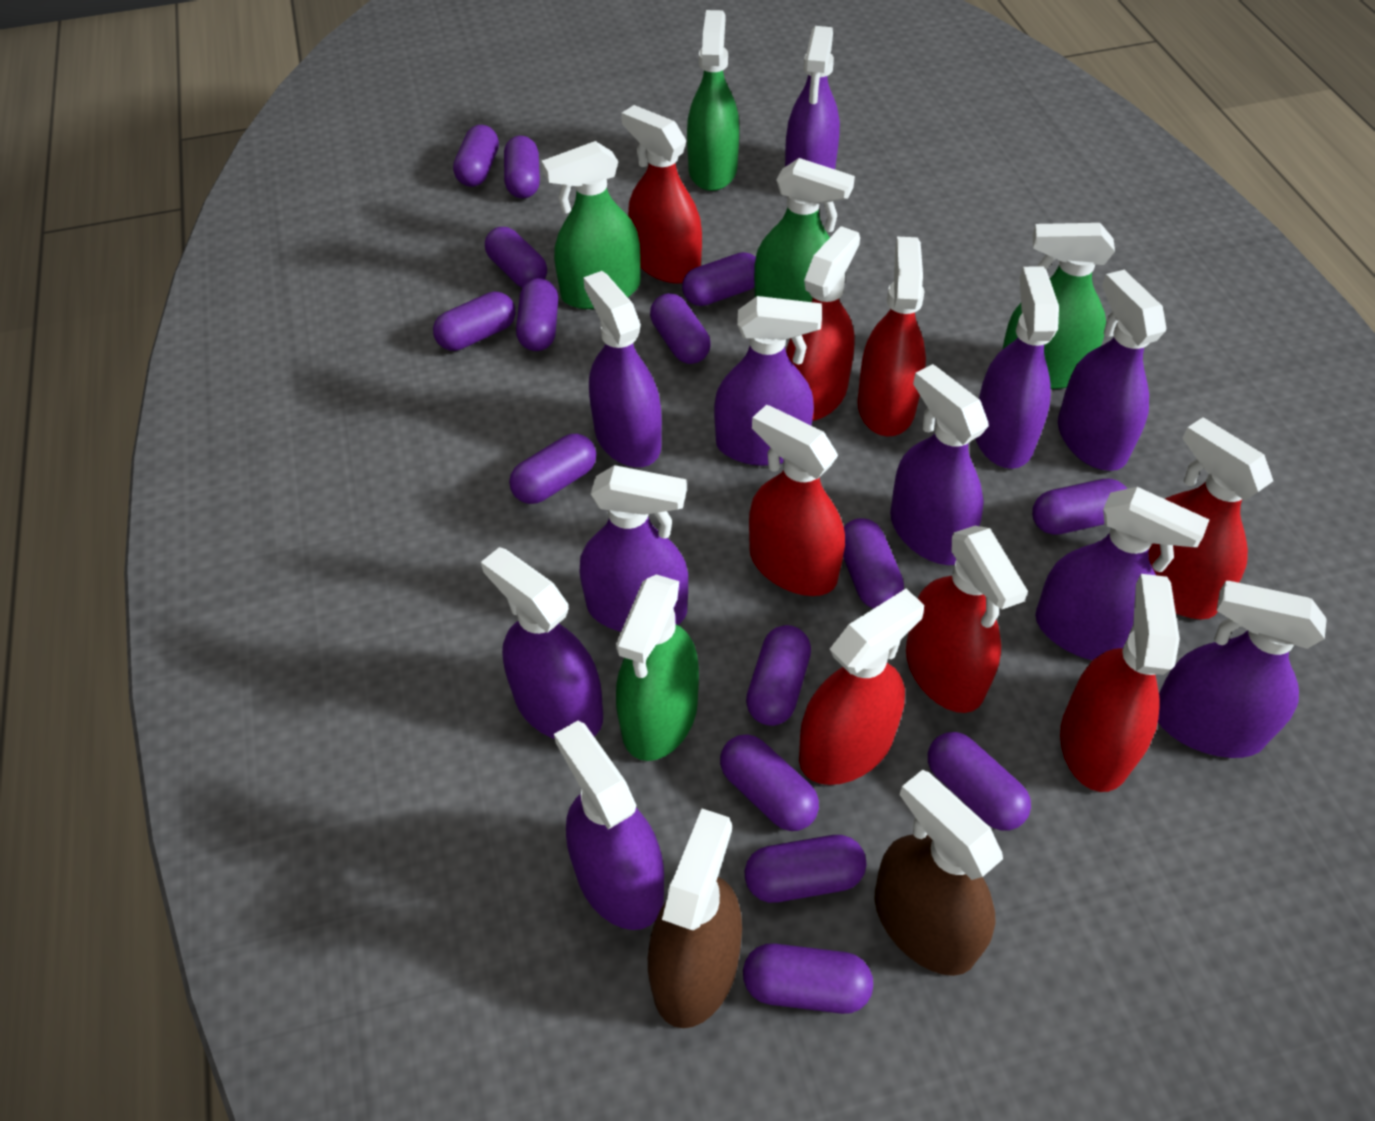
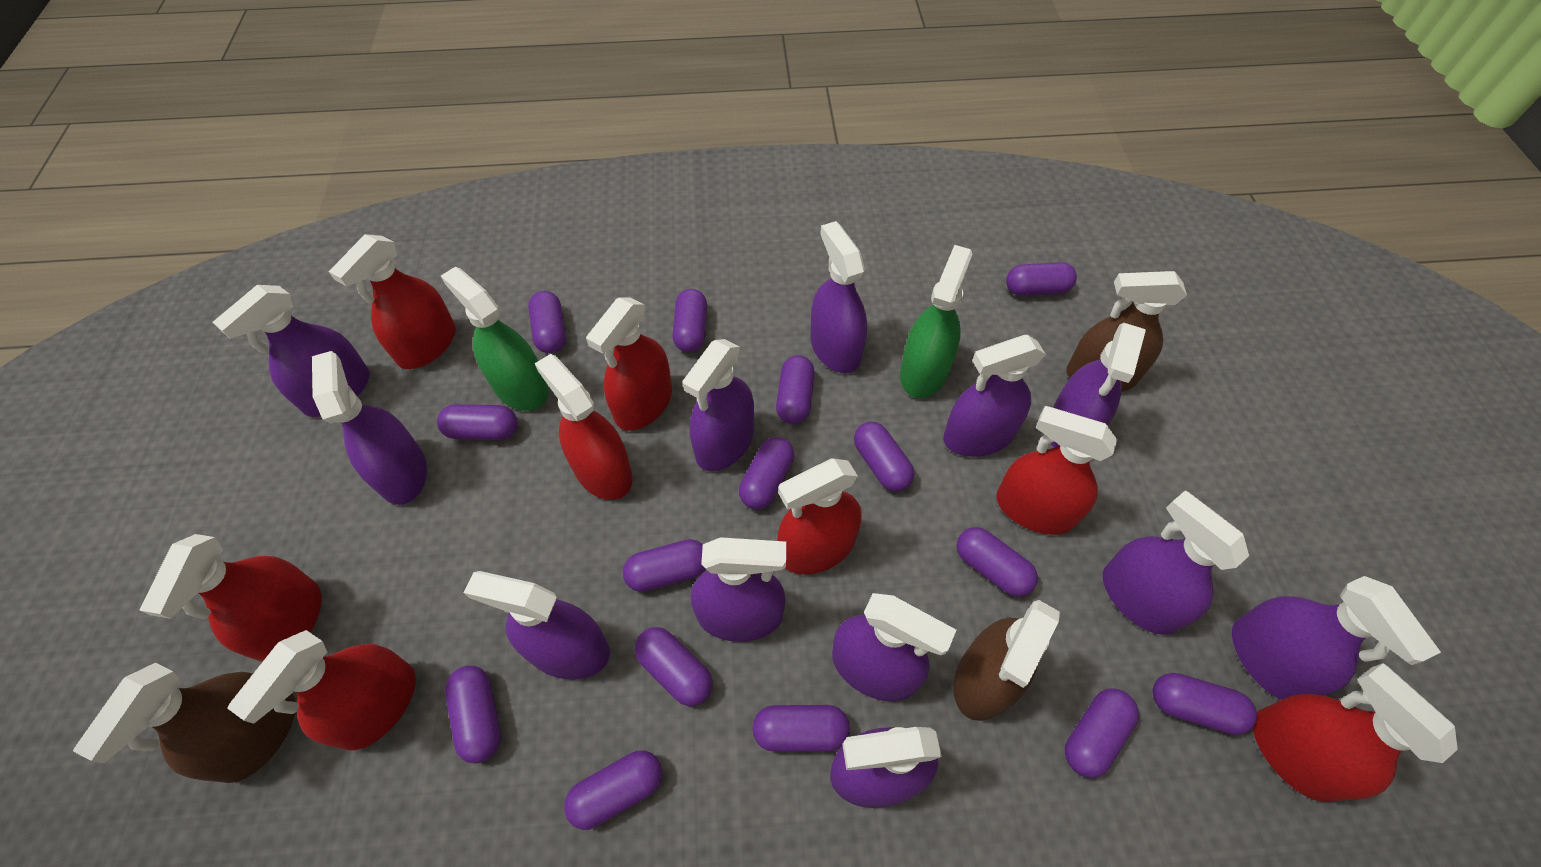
brown spray bottle: 2 -> 3
green spray bottle: 5 -> 2
purple spray bottle: 11 -> 12

